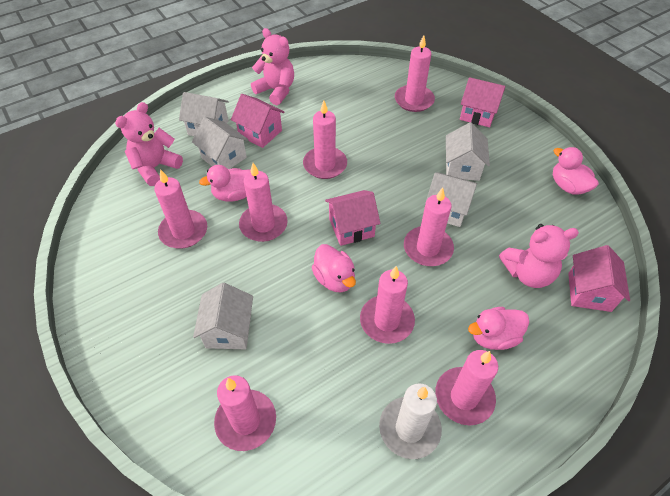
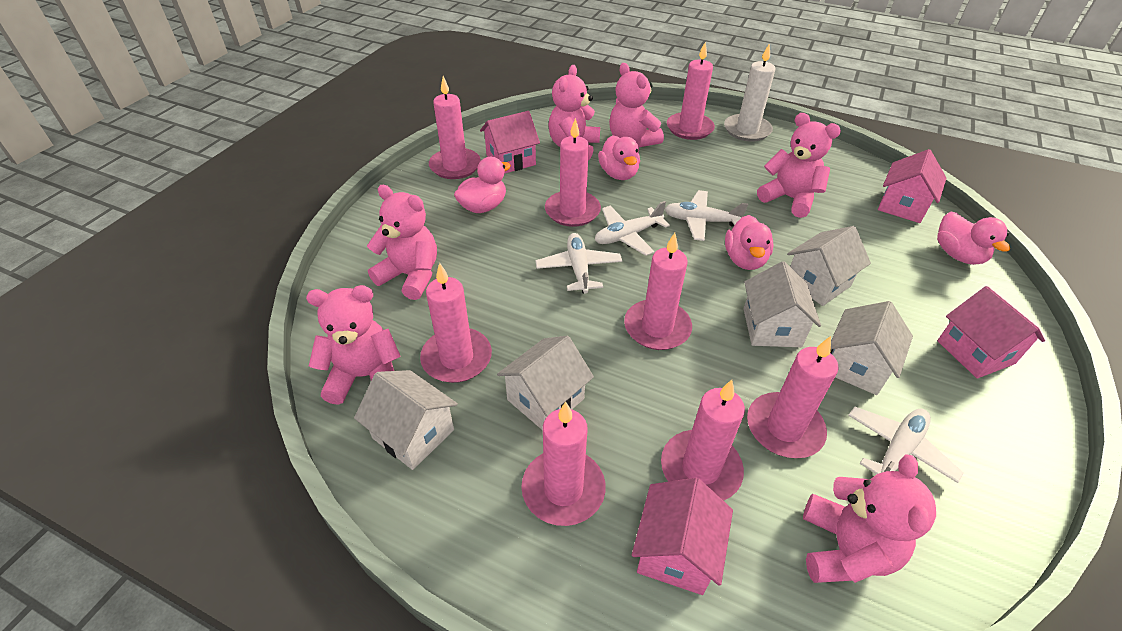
pink teddy bear: 3 -> 6
white plane: 0 -> 4

